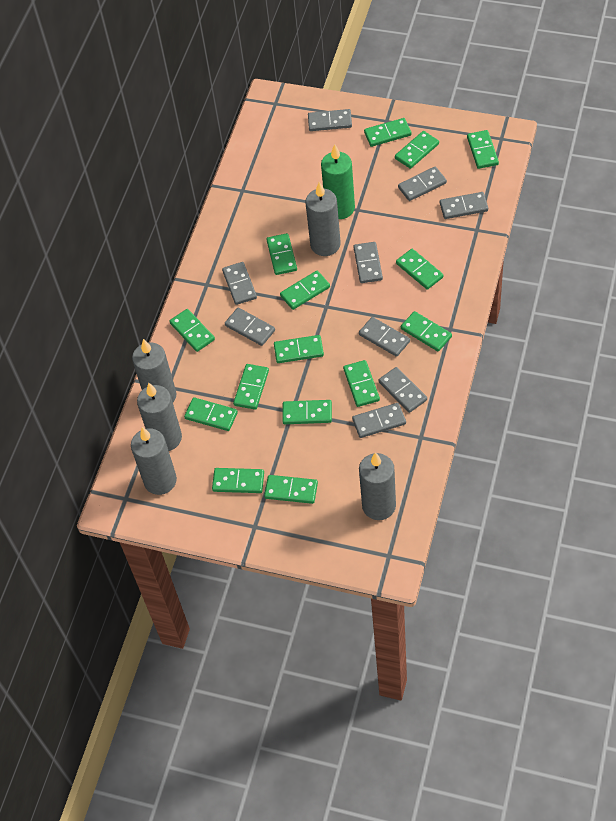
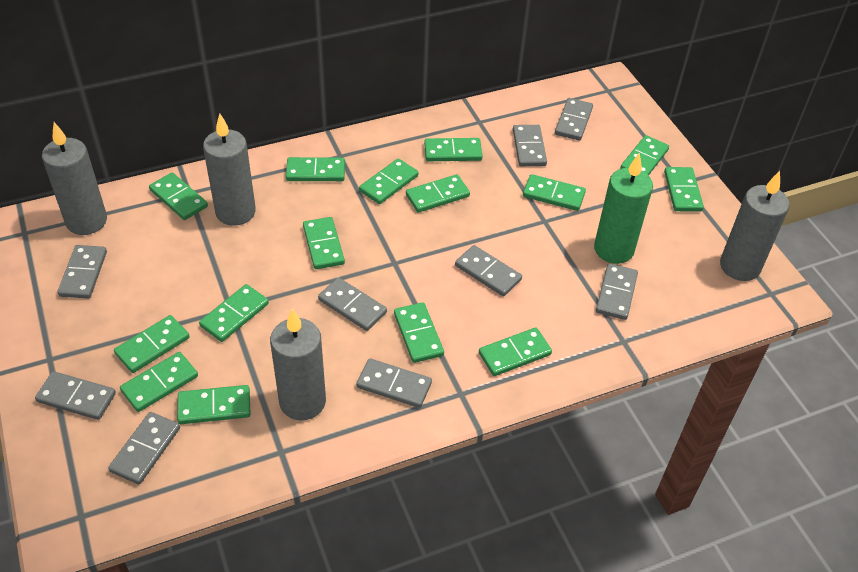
grey candle: 5 -> 4

